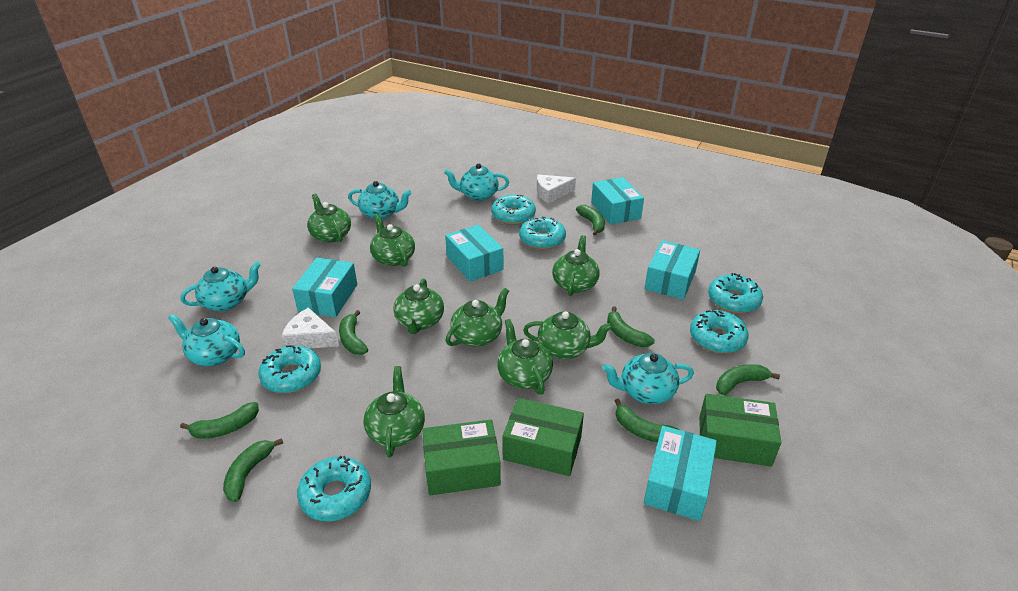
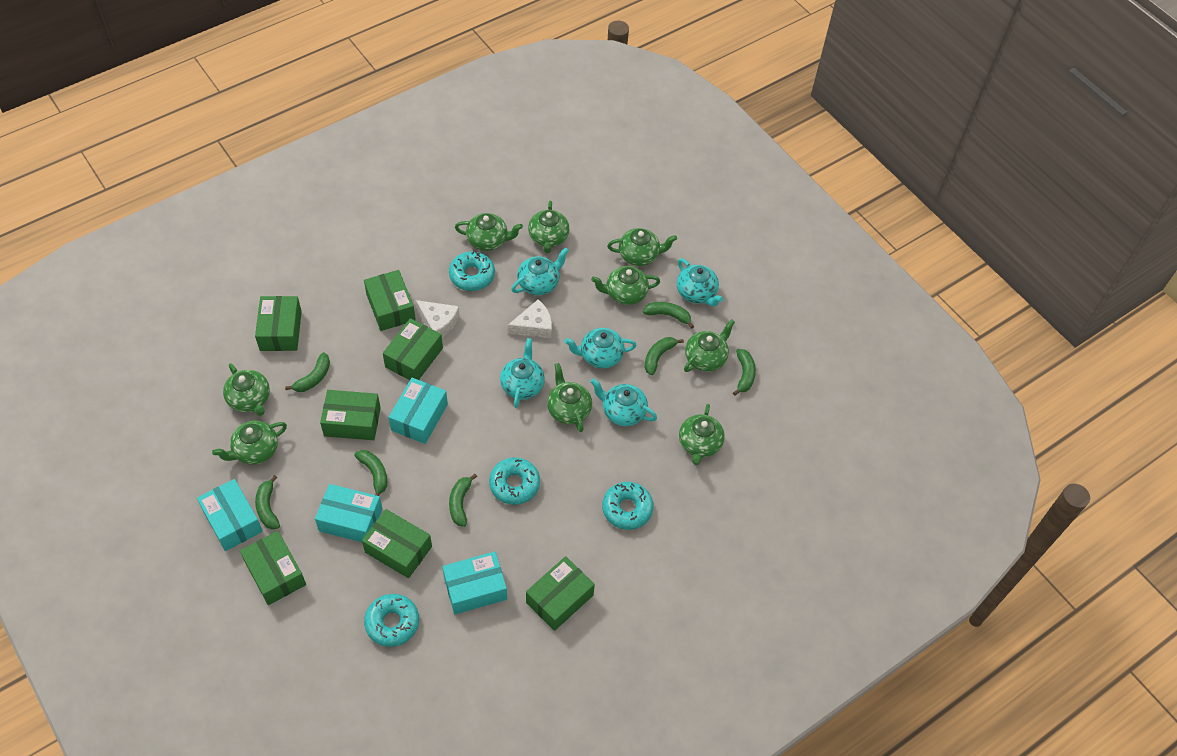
green box: 3 -> 7
green teapot: 8 -> 9
turquoise box: 5 -> 4
turquoise donut: 6 -> 4

